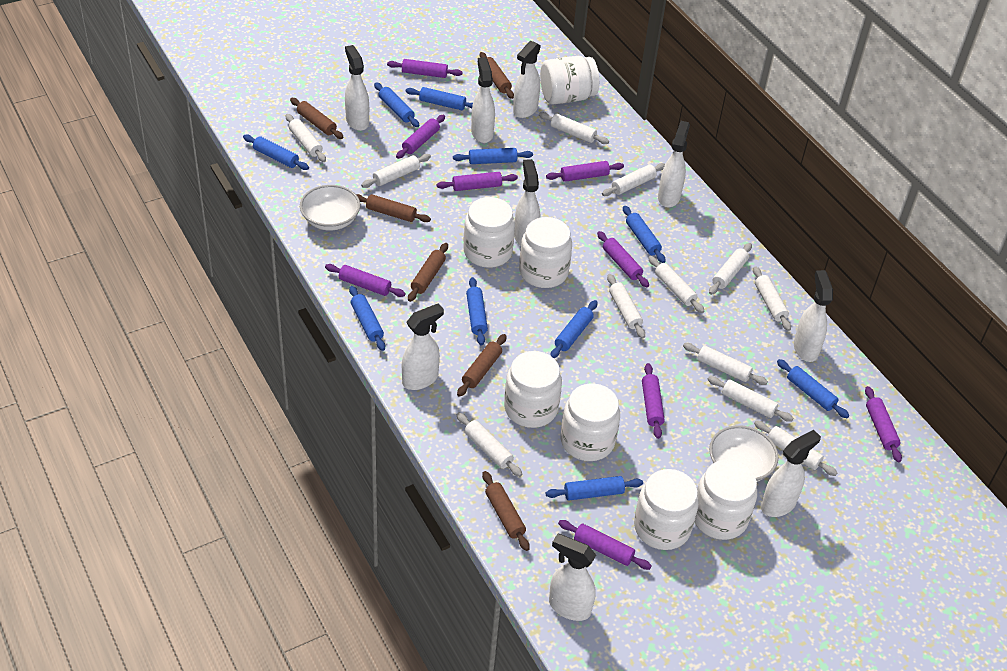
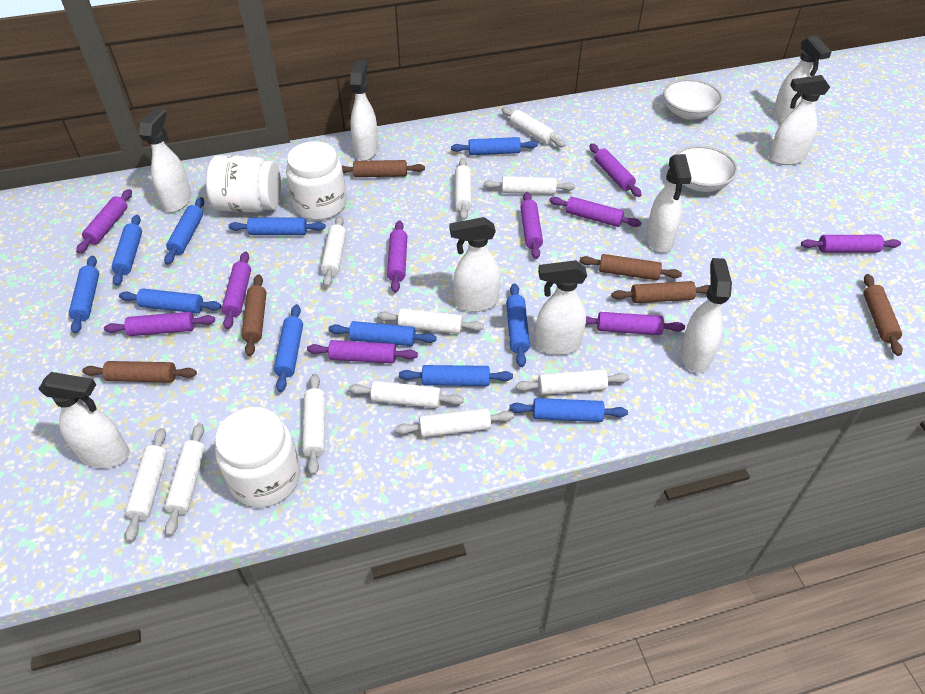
blue rolling pin: 10 -> 11
purple rolling pin: 9 -> 10
white jar: 7 -> 3
white rolling pin: 12 -> 11

